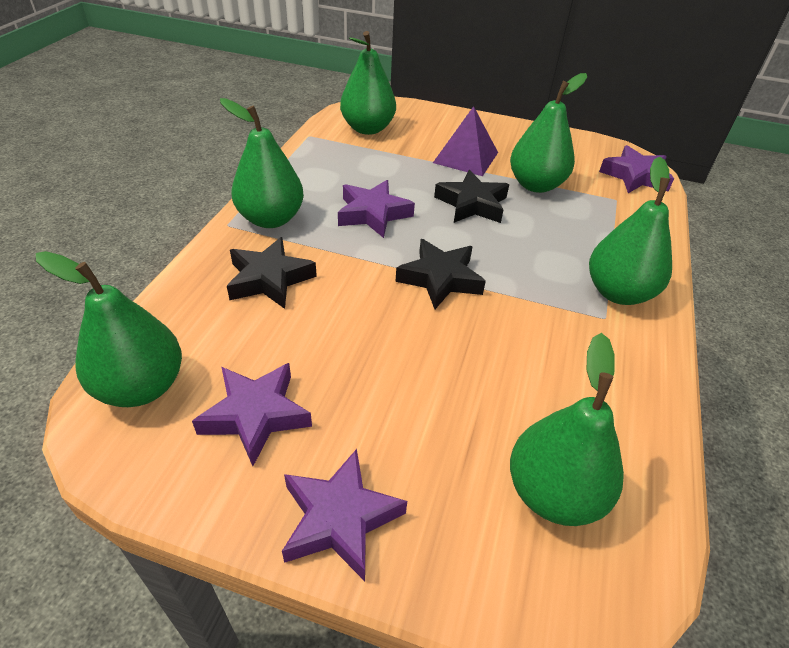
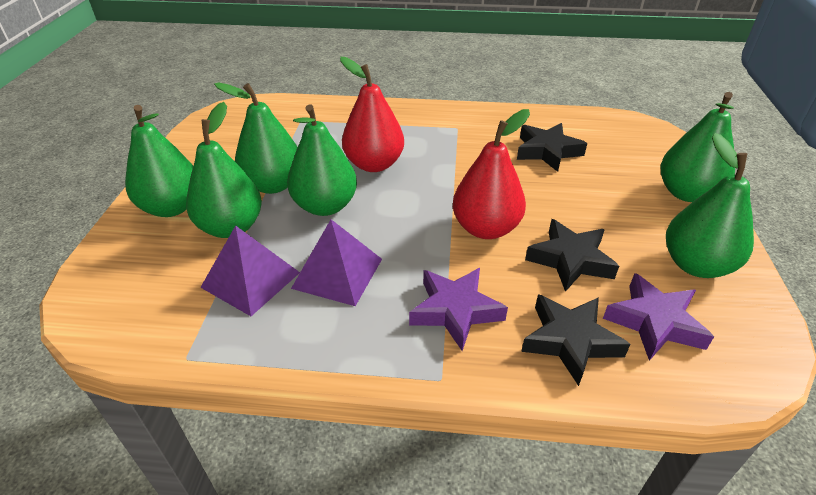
purple pyramid: 1 -> 2
purple star: 4 -> 2
red pear: 0 -> 2

